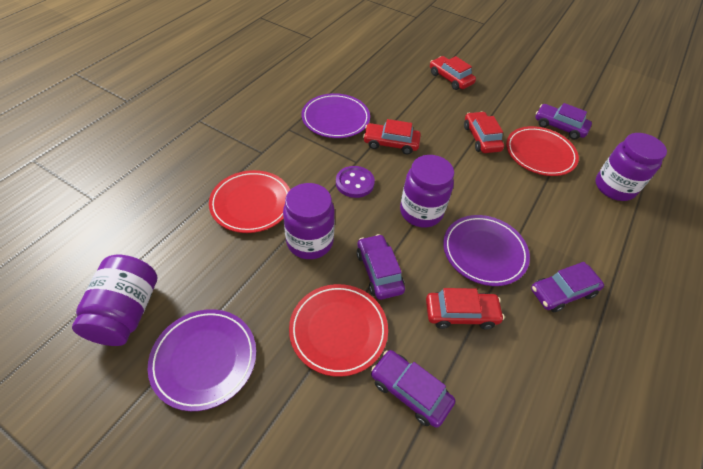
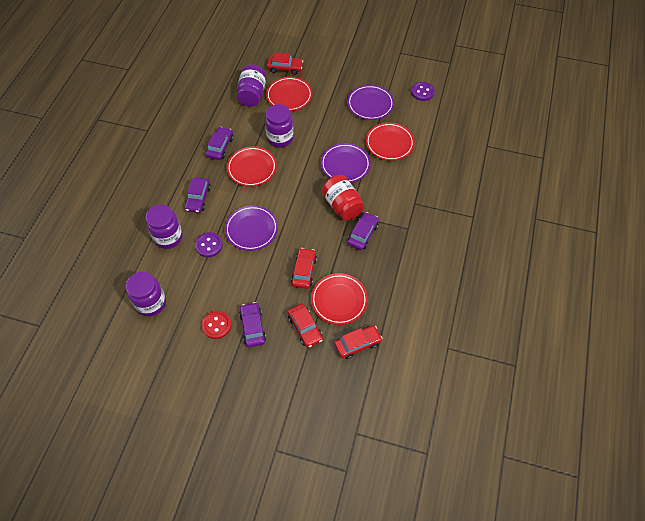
purple button: 1 -> 2
red button: 0 -> 1
red jar: 0 -> 1
red plate: 3 -> 4

